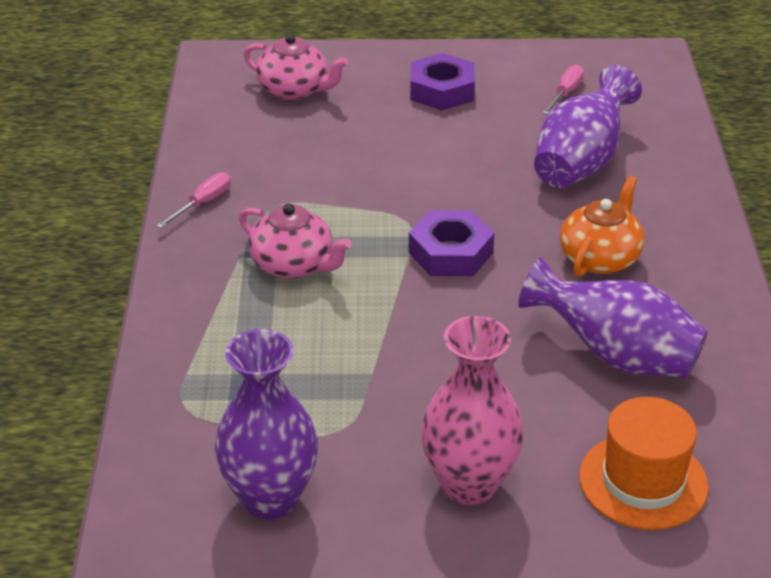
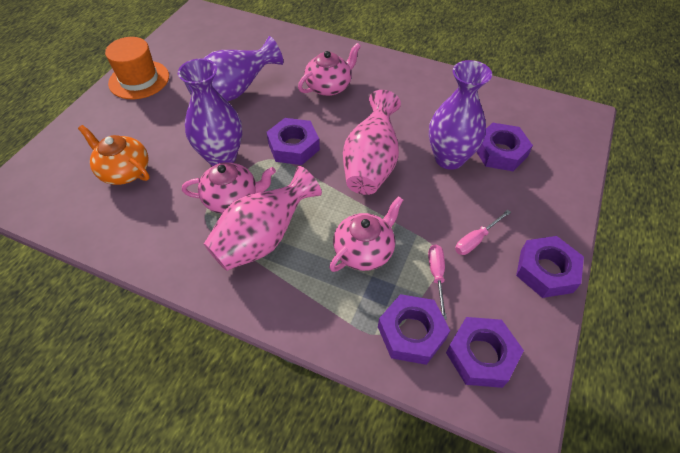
pink teapot: 2 -> 3
pink vase: 1 -> 2
purple nut: 2 -> 5

